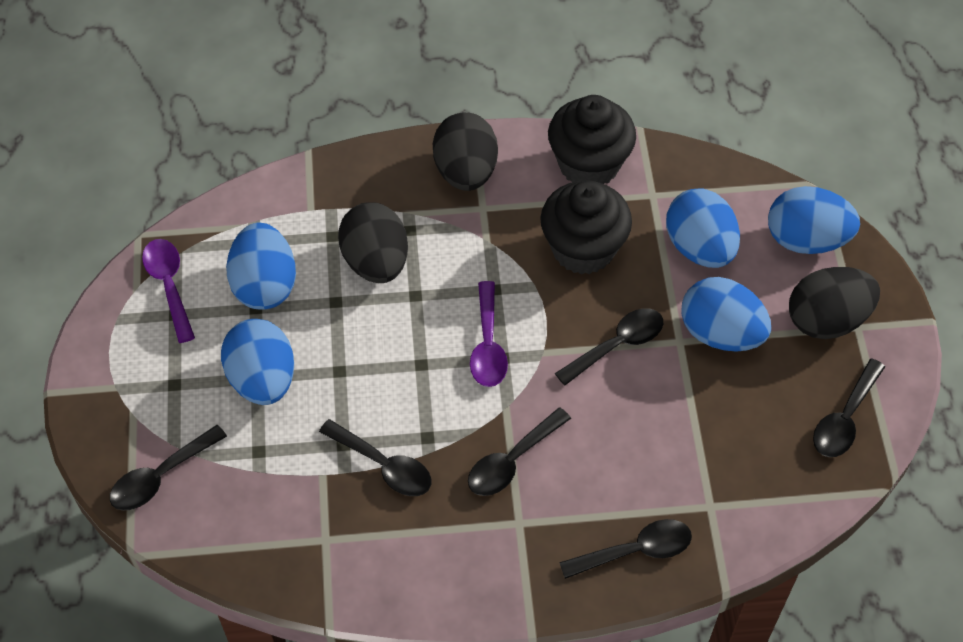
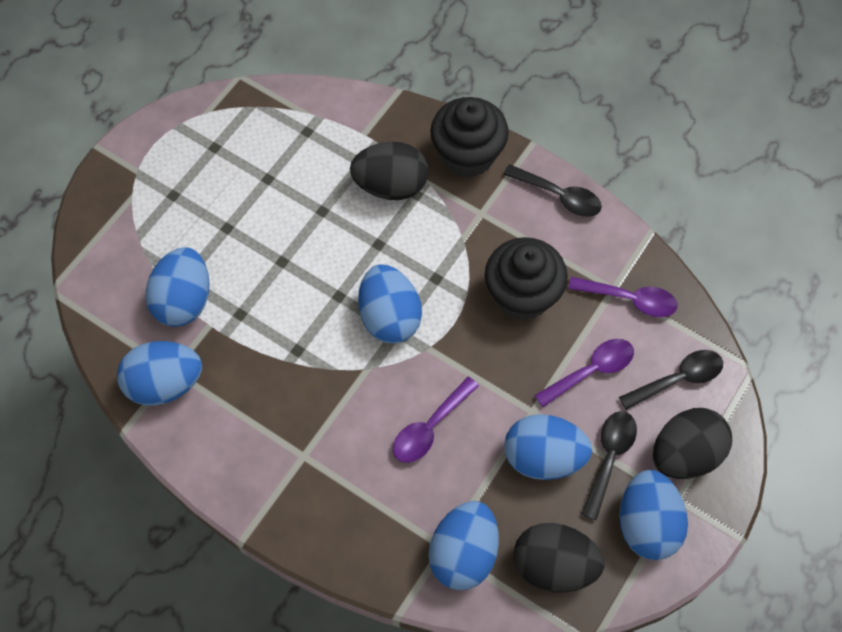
black spoon: 6 -> 3
blue egg: 5 -> 6
purple spoon: 2 -> 3

